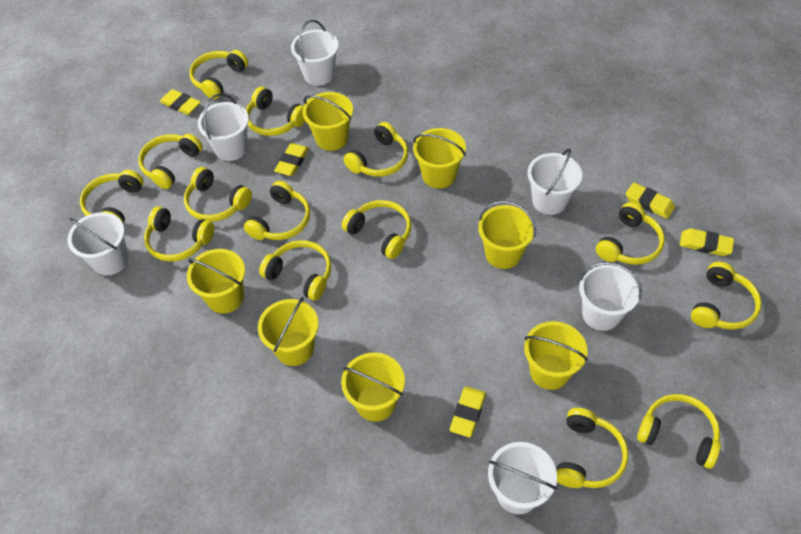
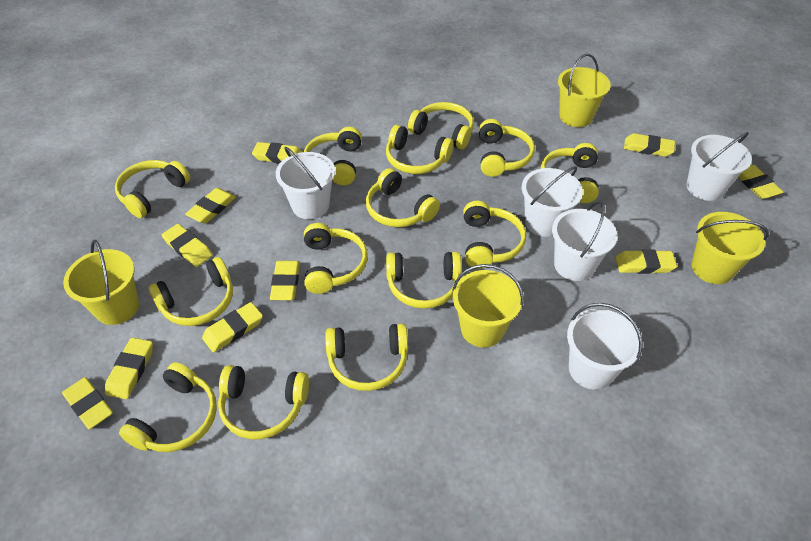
white bucket: 6 -> 5
yellow bucket: 7 -> 4
yellow eraser: 5 -> 10

